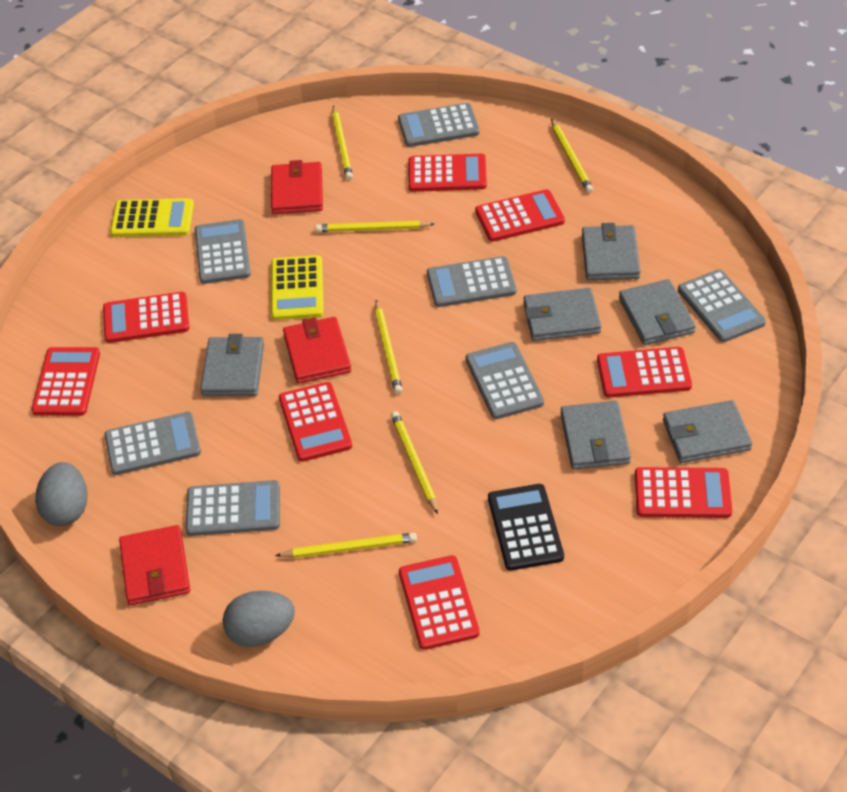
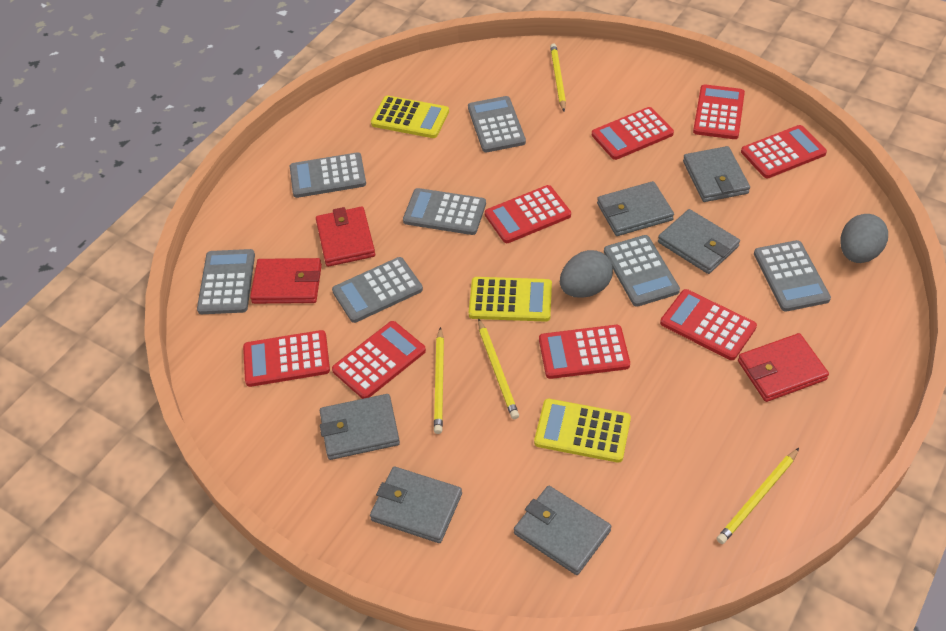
black calculator: 1 -> 0
yellow calculator: 2 -> 3
yellow pencil: 6 -> 4

